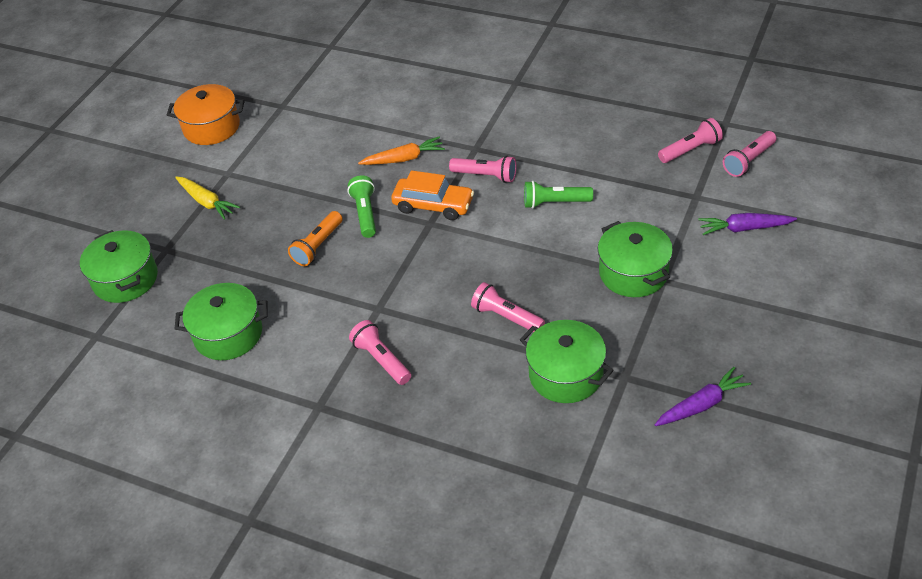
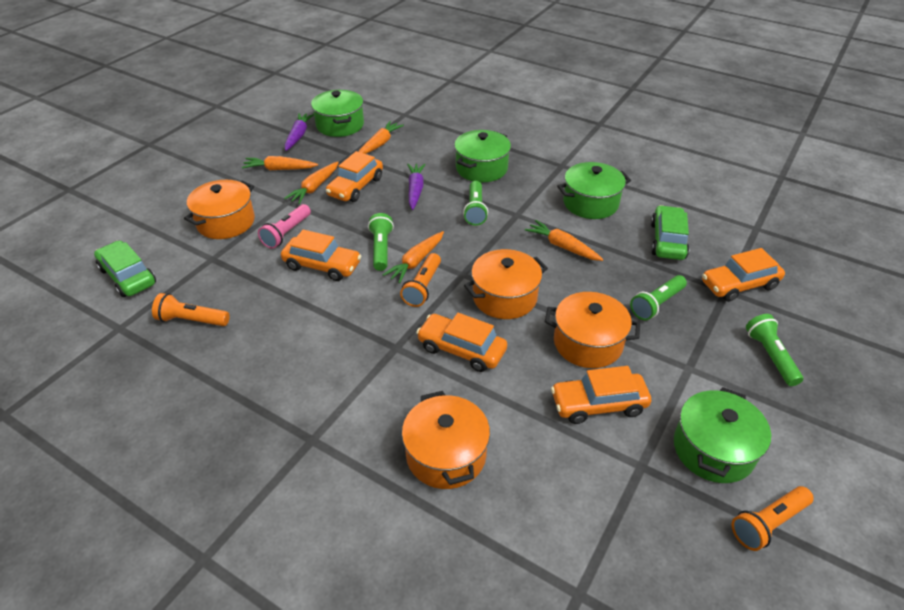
green car: 0 -> 2
green flashlight: 2 -> 4
orange car: 1 -> 5
orange carrot: 1 -> 5
orange flashlight: 1 -> 3
orange pot: 1 -> 4
pink flashlight: 5 -> 1
yellow carrot: 1 -> 0

